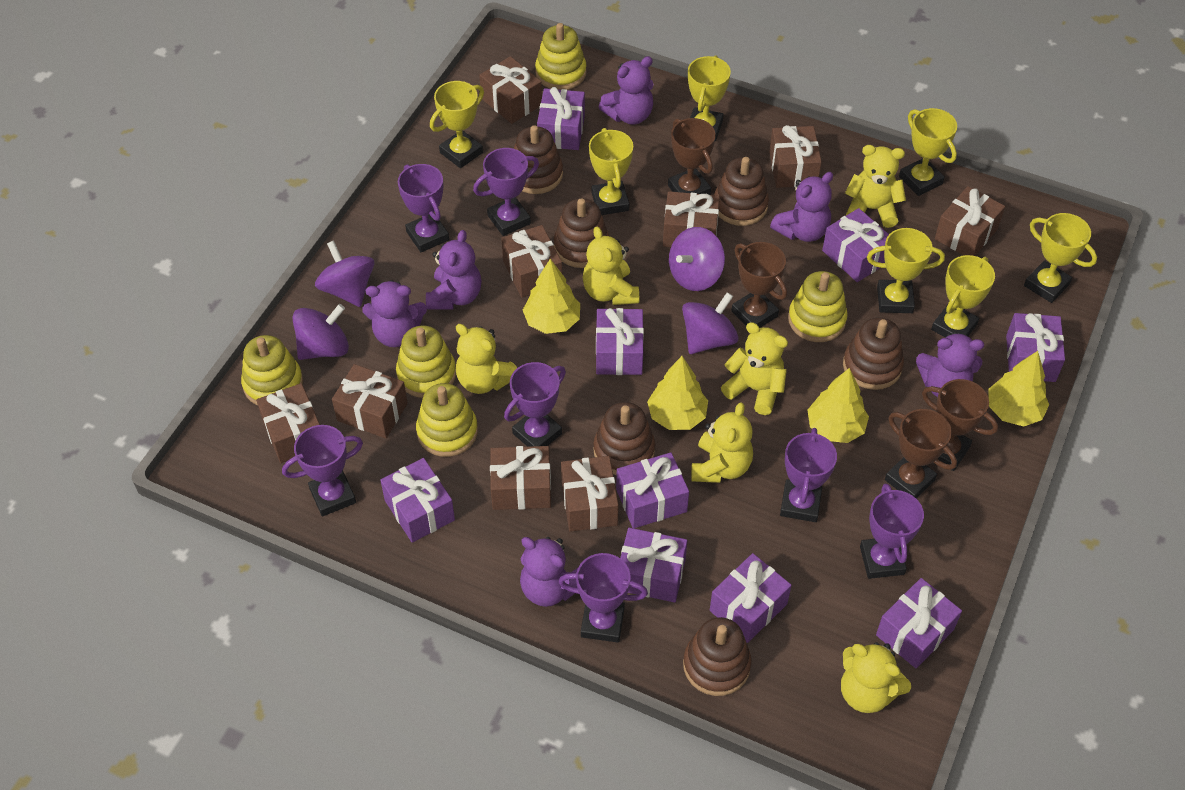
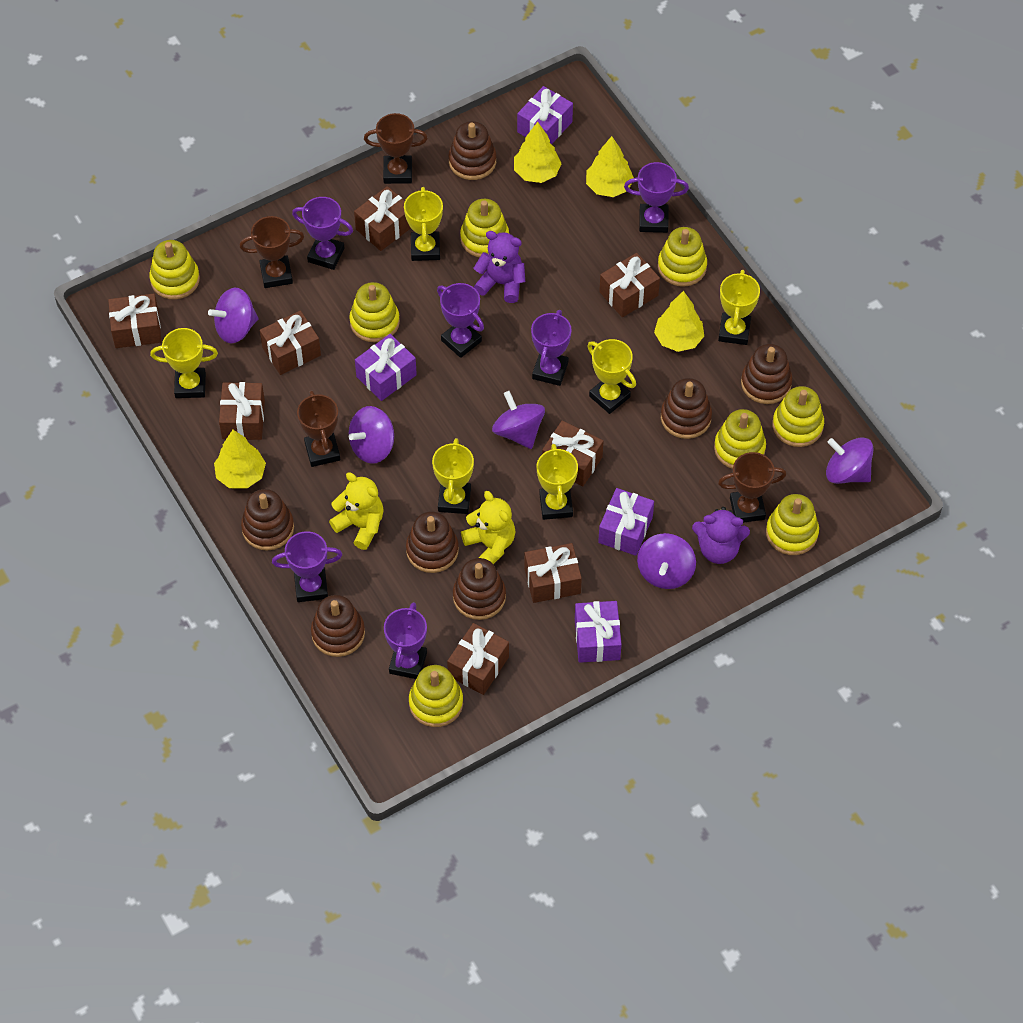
brown gift: 9 -> 8
brown stacking toy: 6 -> 7
purple gift: 9 -> 4
purple spinning top: 4 -> 5
purple teddy bear: 6 -> 2
purple trophy: 7 -> 6
yellow stacking toy: 5 -> 8
yellow teddy bear: 6 -> 2
yellow trophy: 7 -> 6

